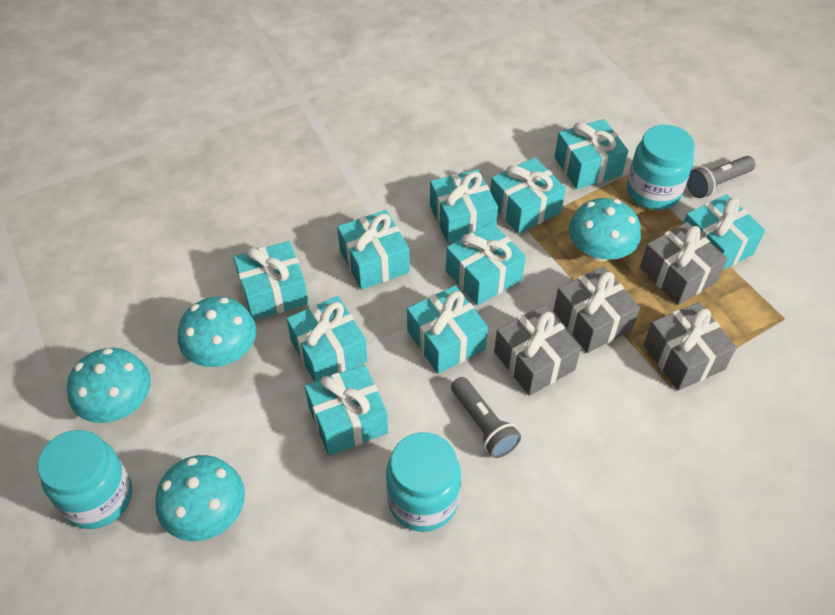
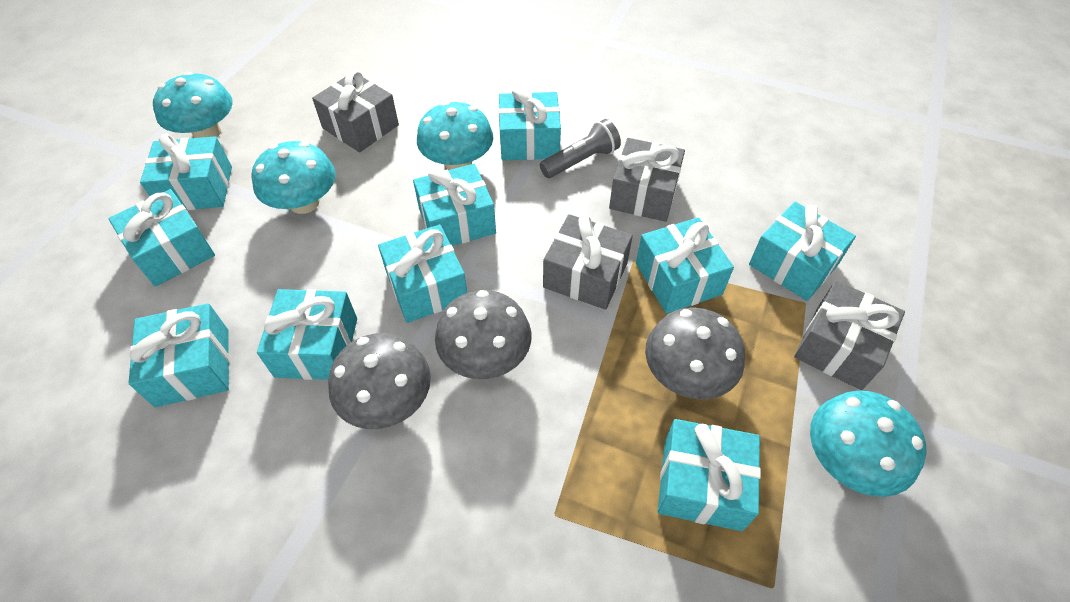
grey flashlight: 2 -> 1
grey mushroom: 0 -> 3
turquoise jar: 3 -> 0

